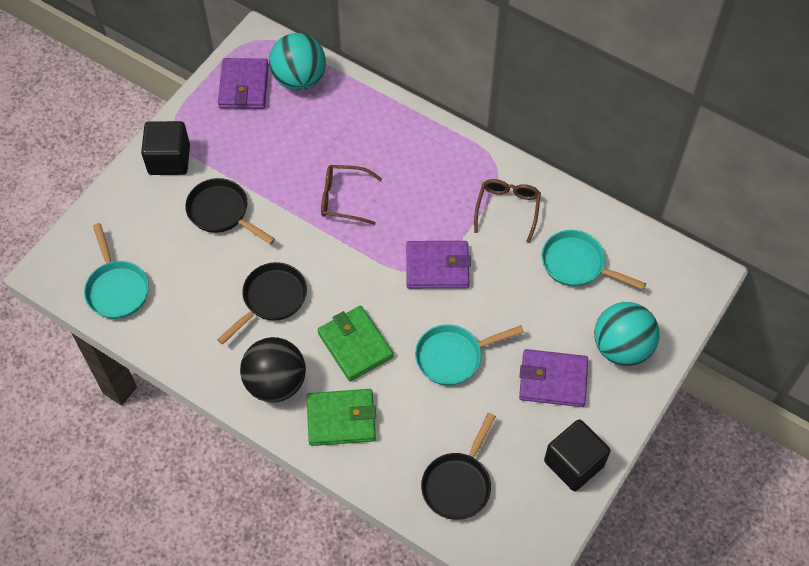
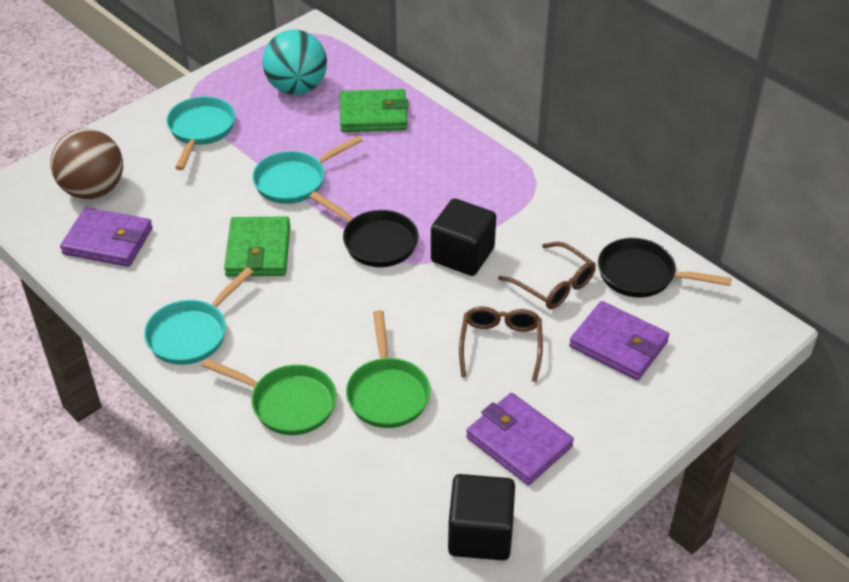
black ball: 1 -> 0
black pan: 3 -> 2
brown ball: 0 -> 1
green pan: 0 -> 2
turquoise ball: 2 -> 1

